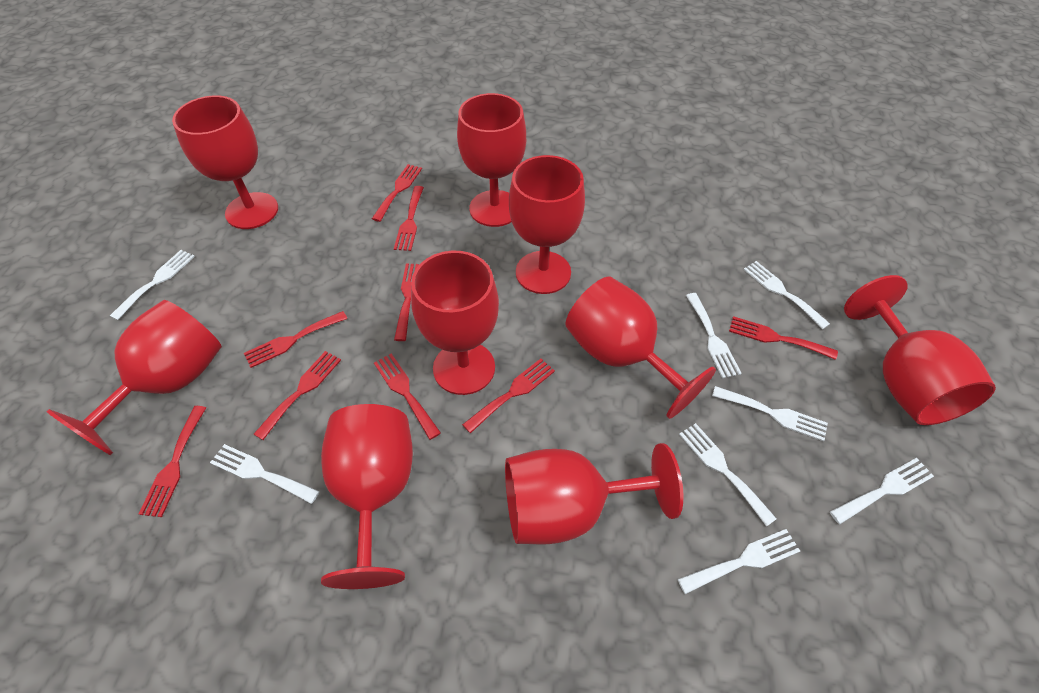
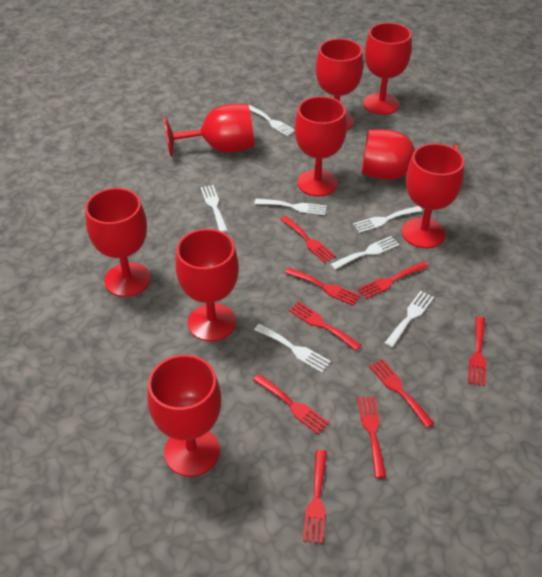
white fork: 8 -> 7

